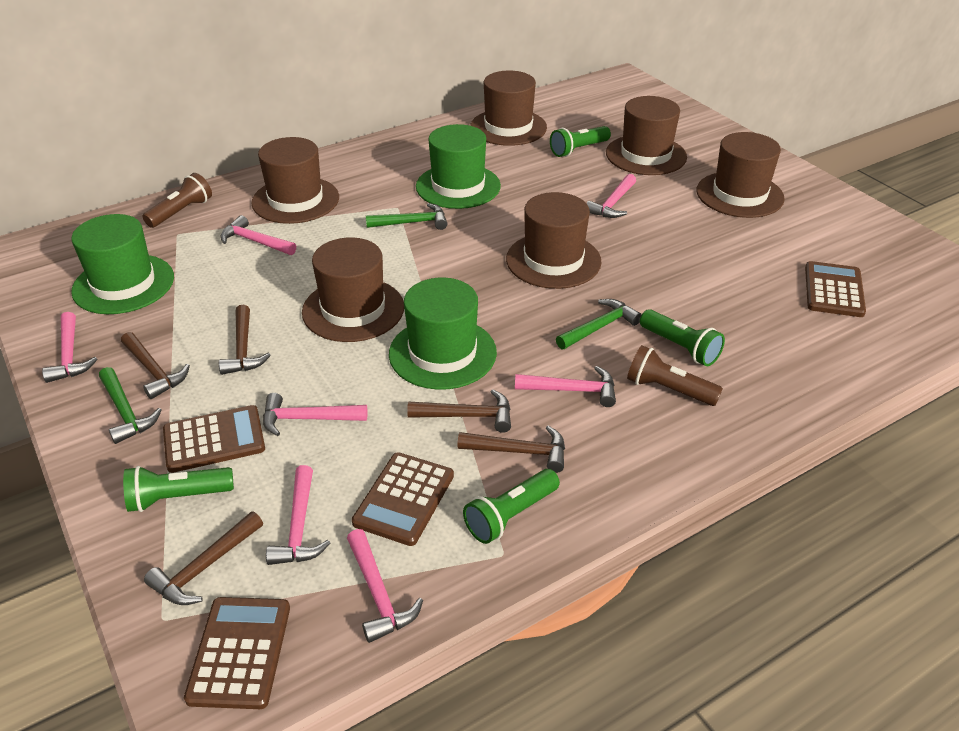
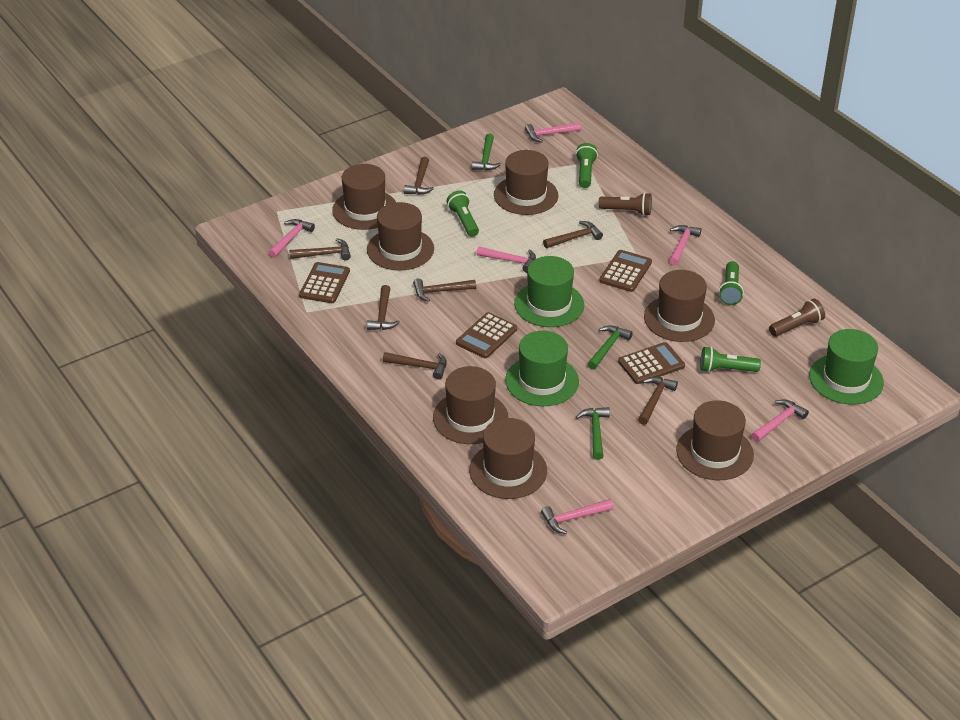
brown hammer: 5 -> 7
brown hat: 6 -> 7
pink hammer: 7 -> 6

